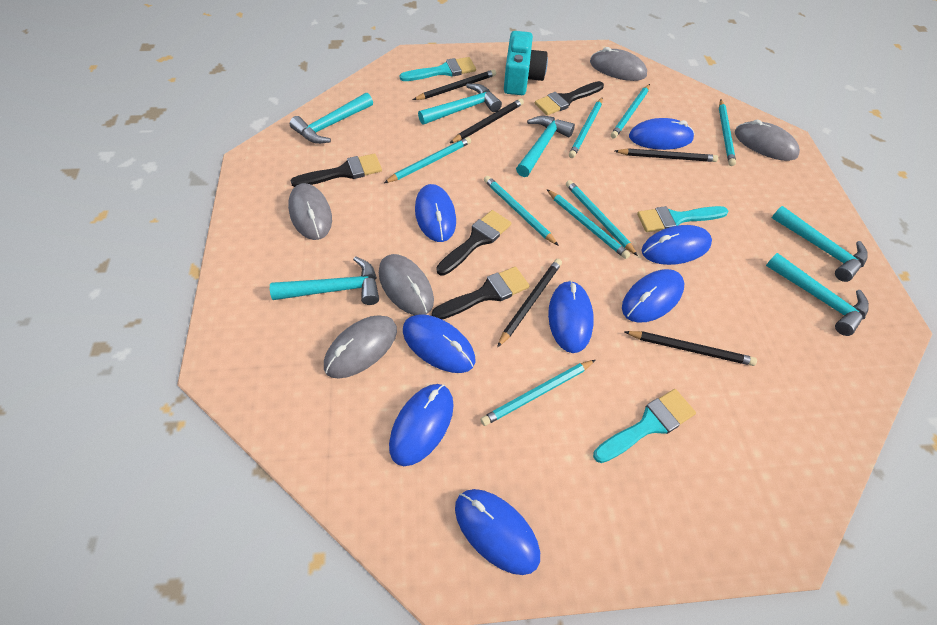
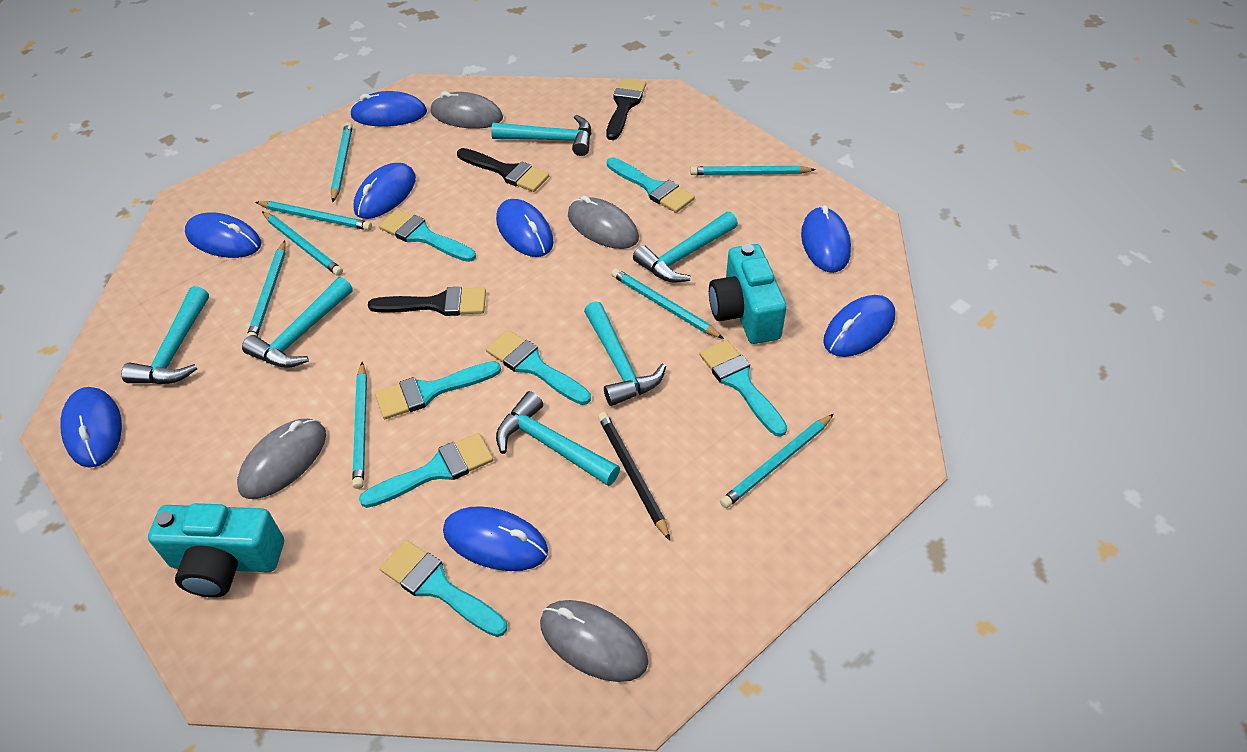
black brush: 4 -> 3
black pencil: 5 -> 1
grey mouse: 5 -> 4
turquoise brush: 3 -> 7
turquoise camera: 1 -> 2

